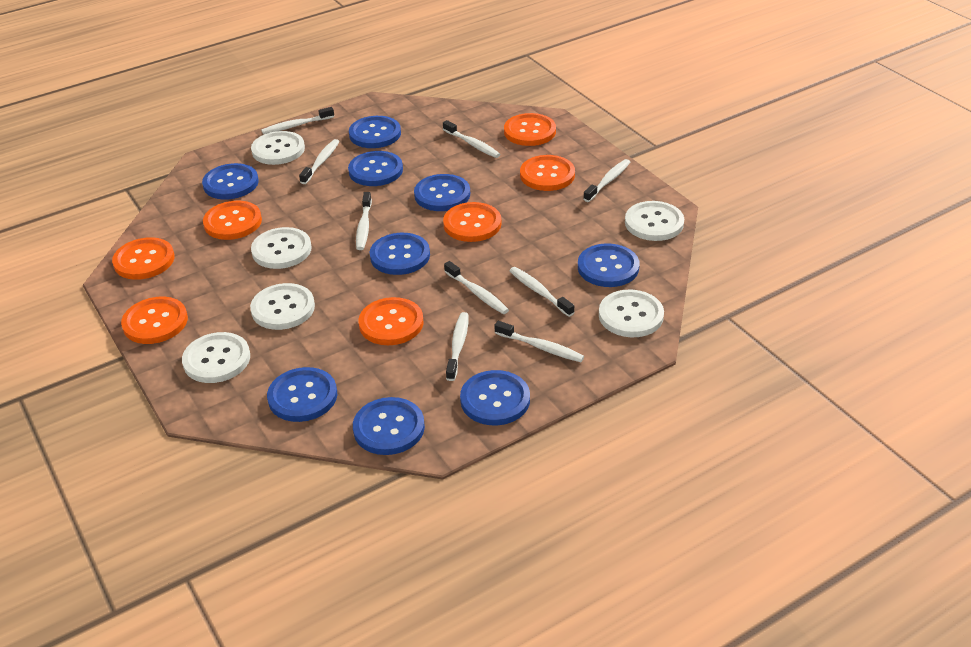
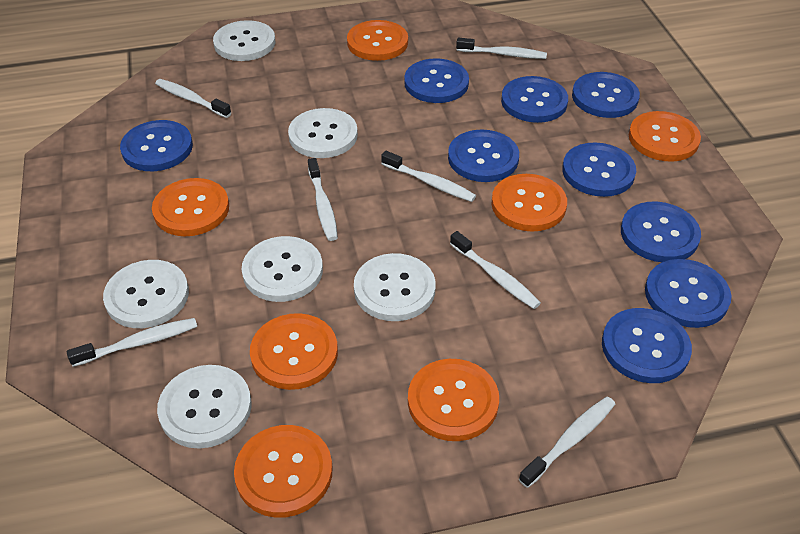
white toothbrush: 9 -> 7

